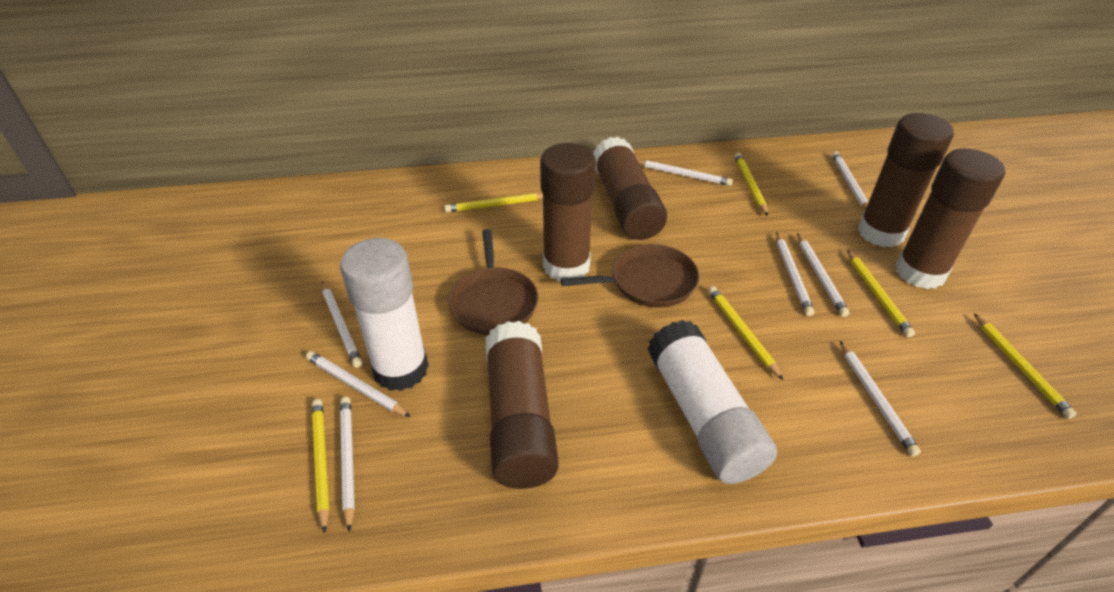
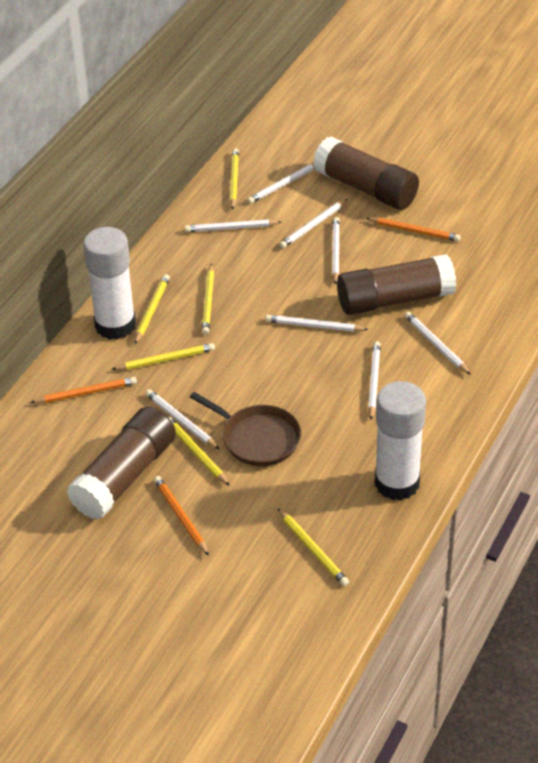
brown glue stick: 5 -> 3
brown pan: 2 -> 1
orange pencil: 0 -> 3

